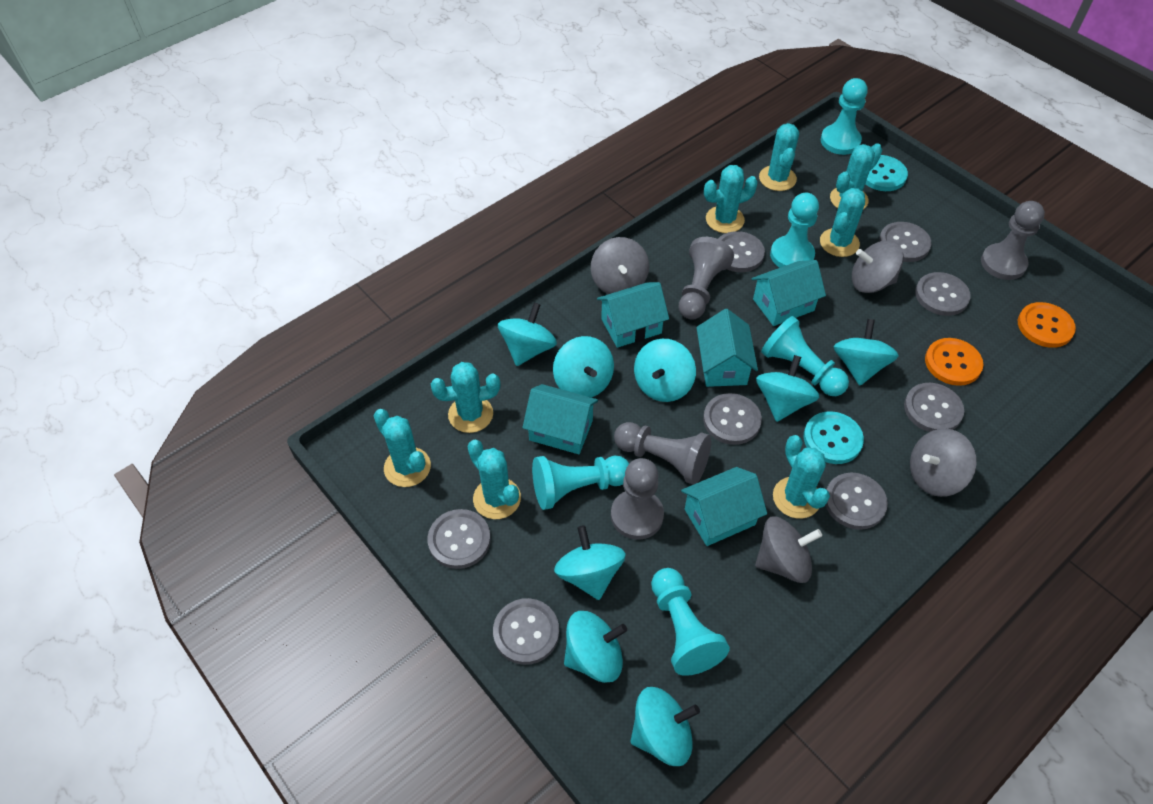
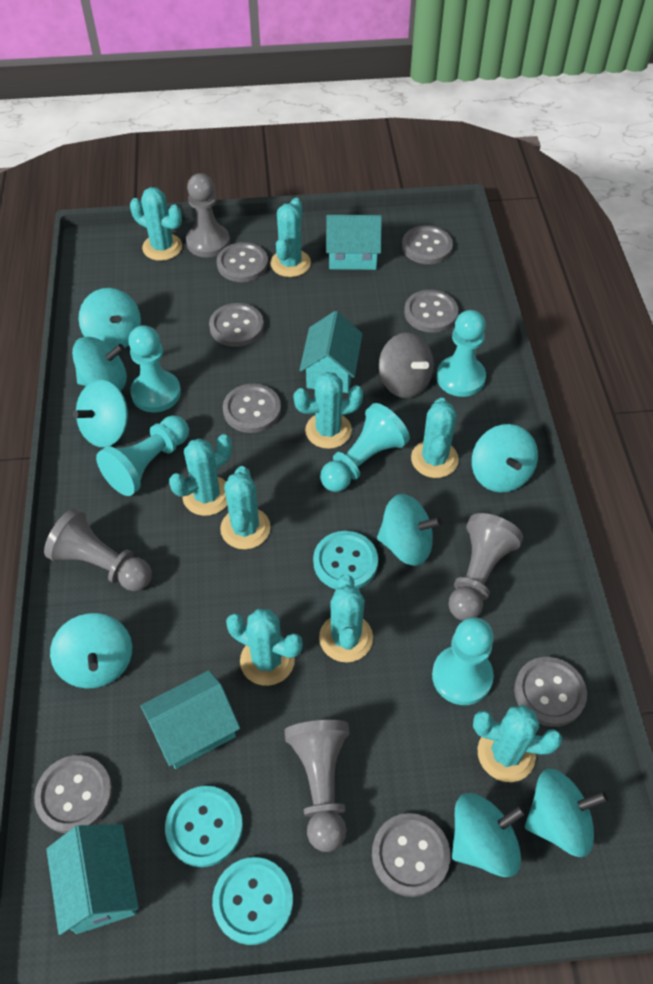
grey spinning top: 4 -> 1
orange button: 2 -> 0
turquoise button: 2 -> 3
turquoise cactus: 8 -> 9
turquoise house: 5 -> 4

